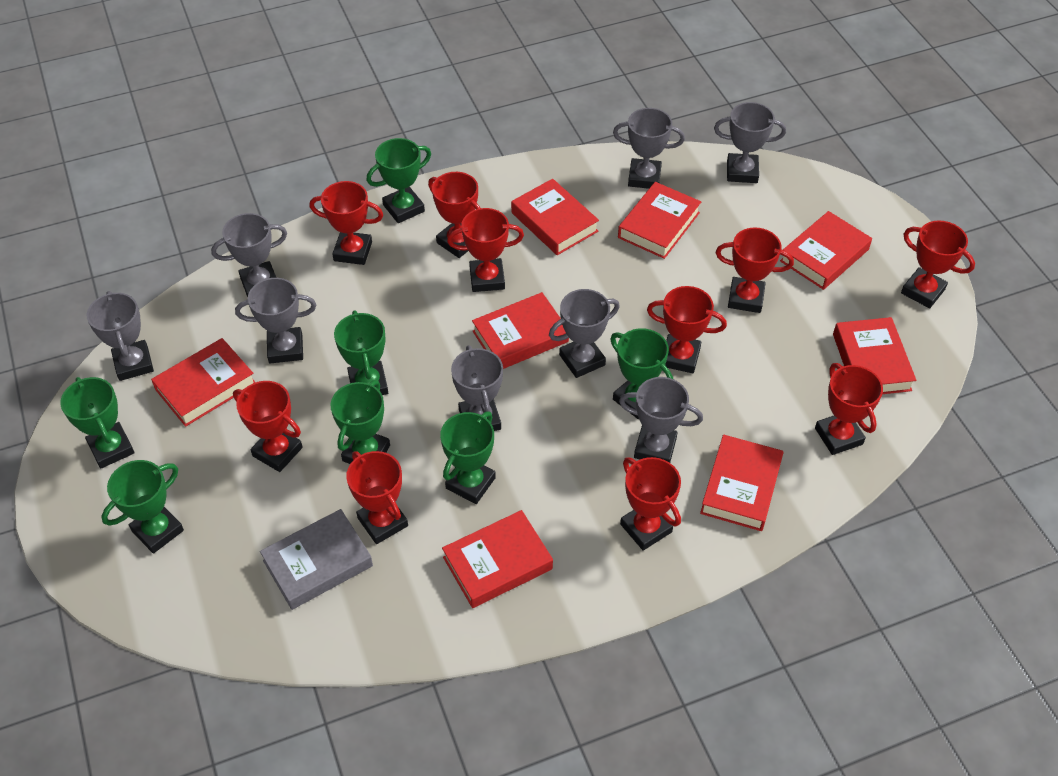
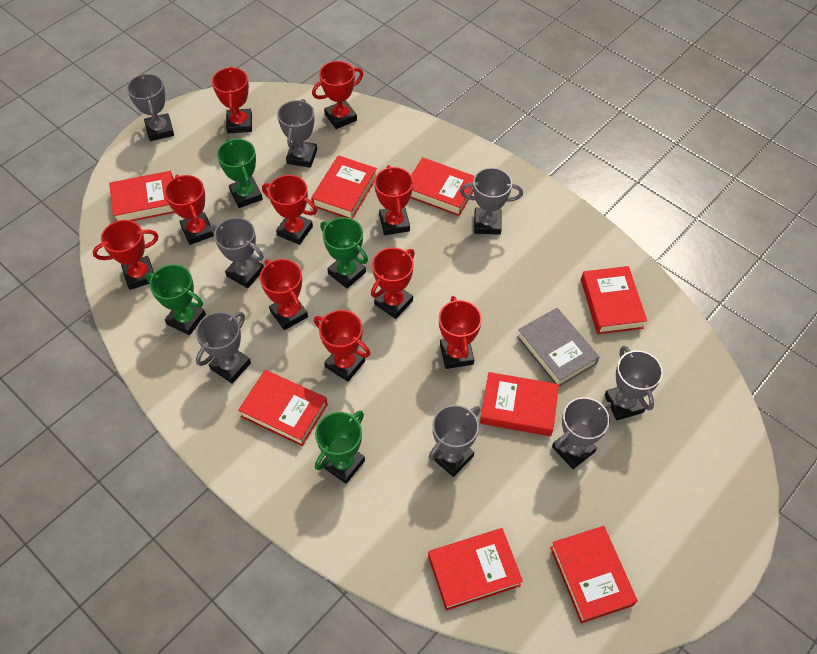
green trophy: 7 -> 4

